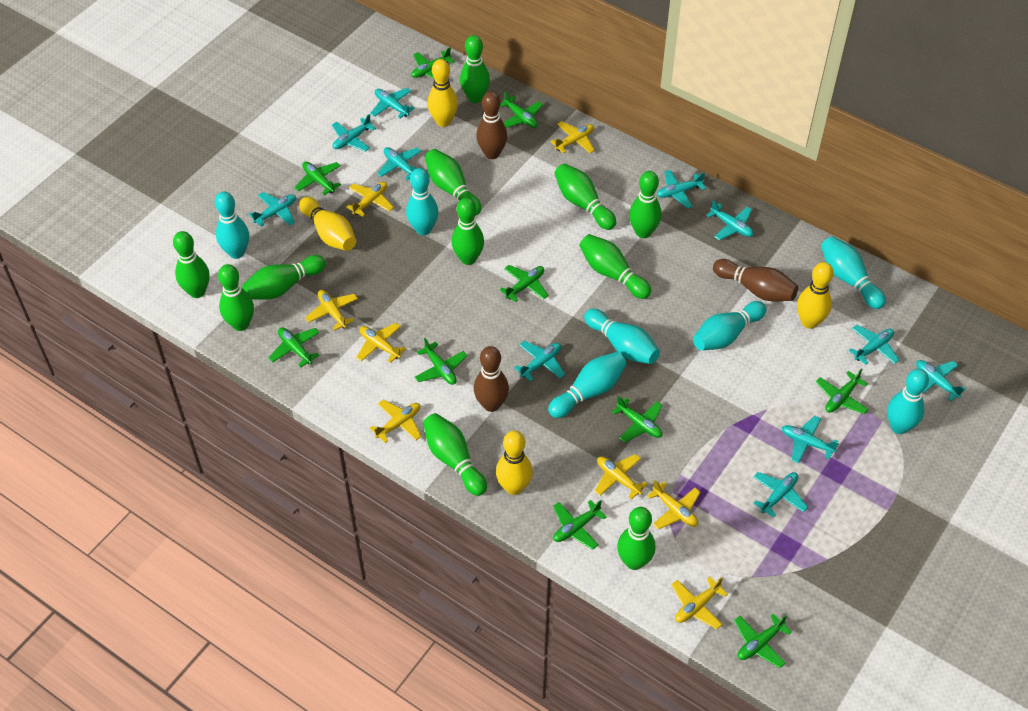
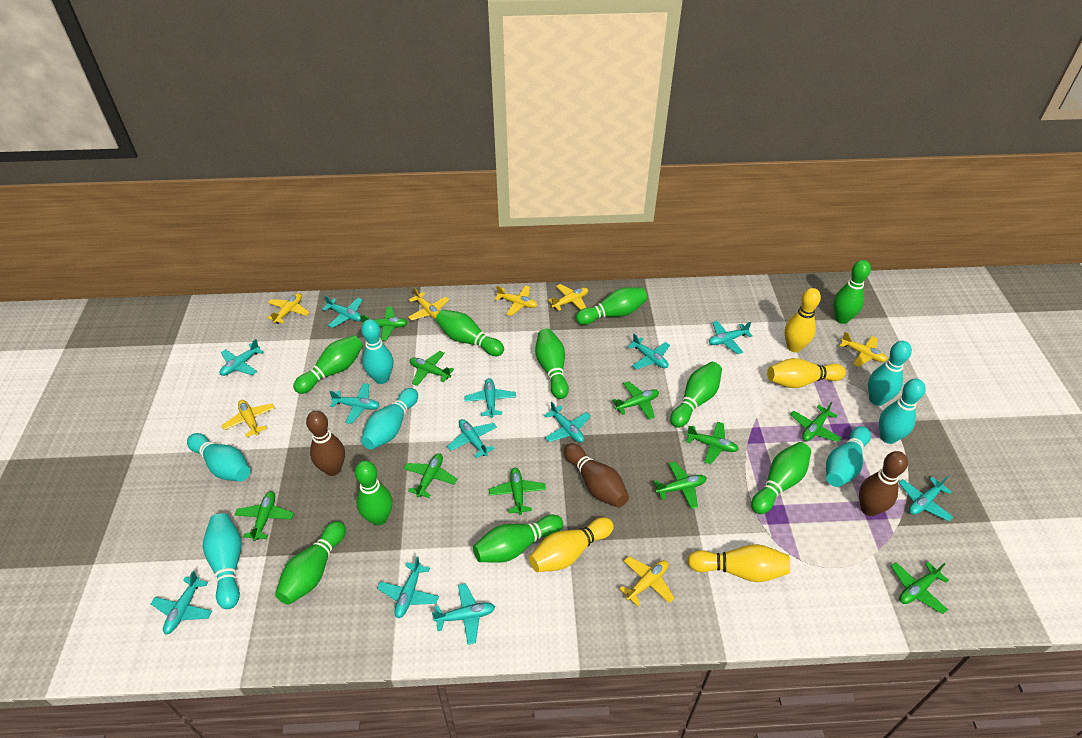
green bowling pin: 11 -> 10
turquoise plane: 11 -> 12
yellow plane: 8 -> 7

